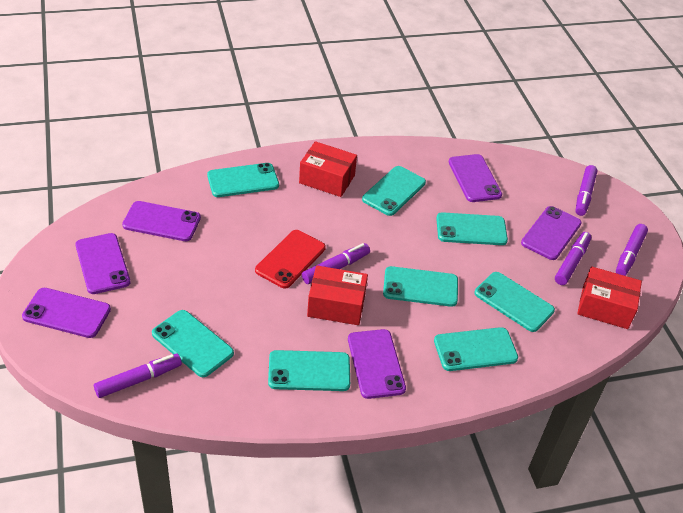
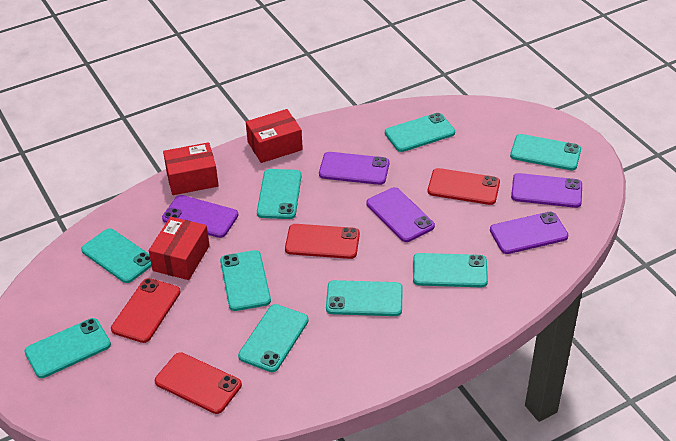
purple marker: 5 -> 0
purple phone: 6 -> 5
red phone: 1 -> 4
turquoise phone: 8 -> 9

